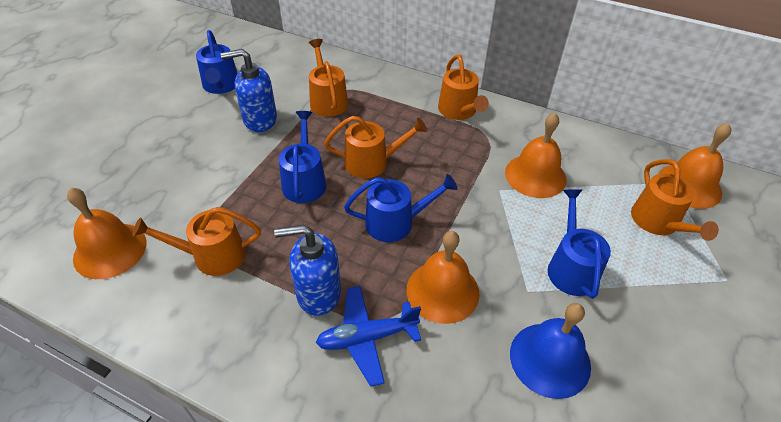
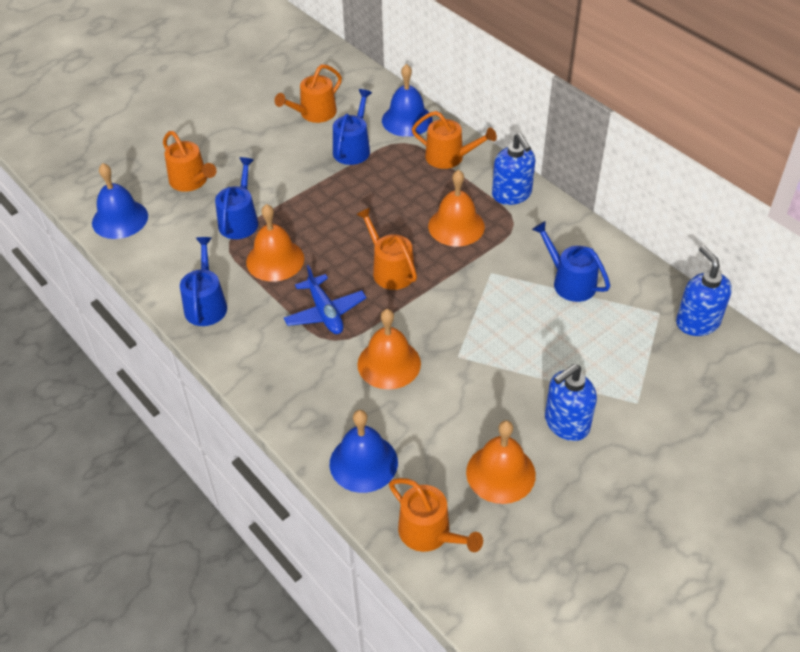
blue bell: 1 -> 3
blue soap dispenser: 2 -> 3

